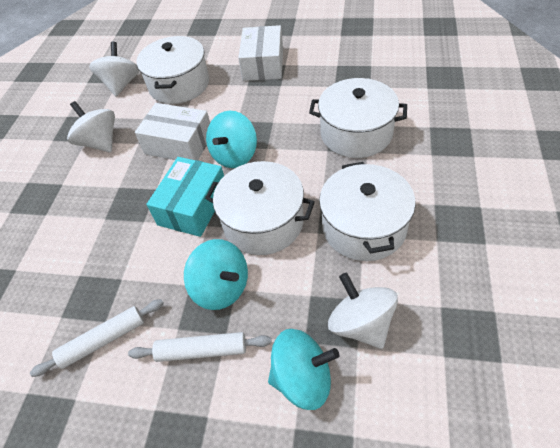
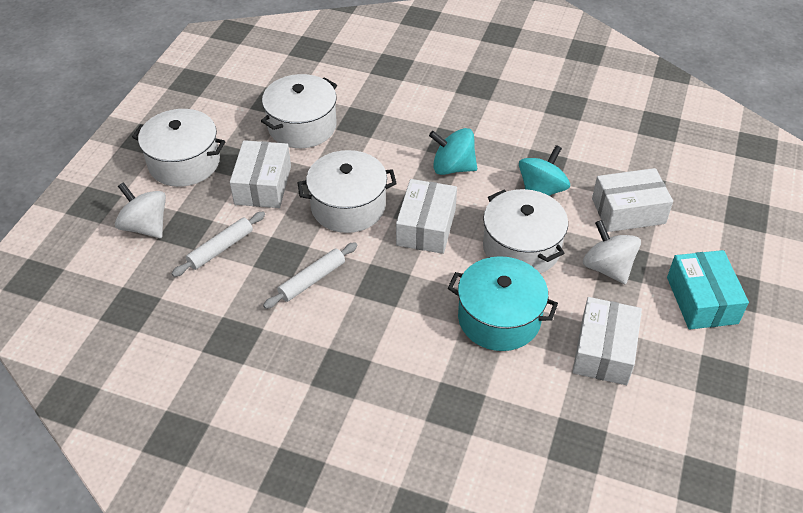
turquoise pot: 0 -> 1
turquoise spinning top: 3 -> 2
white box: 2 -> 4
white spinning top: 3 -> 2

